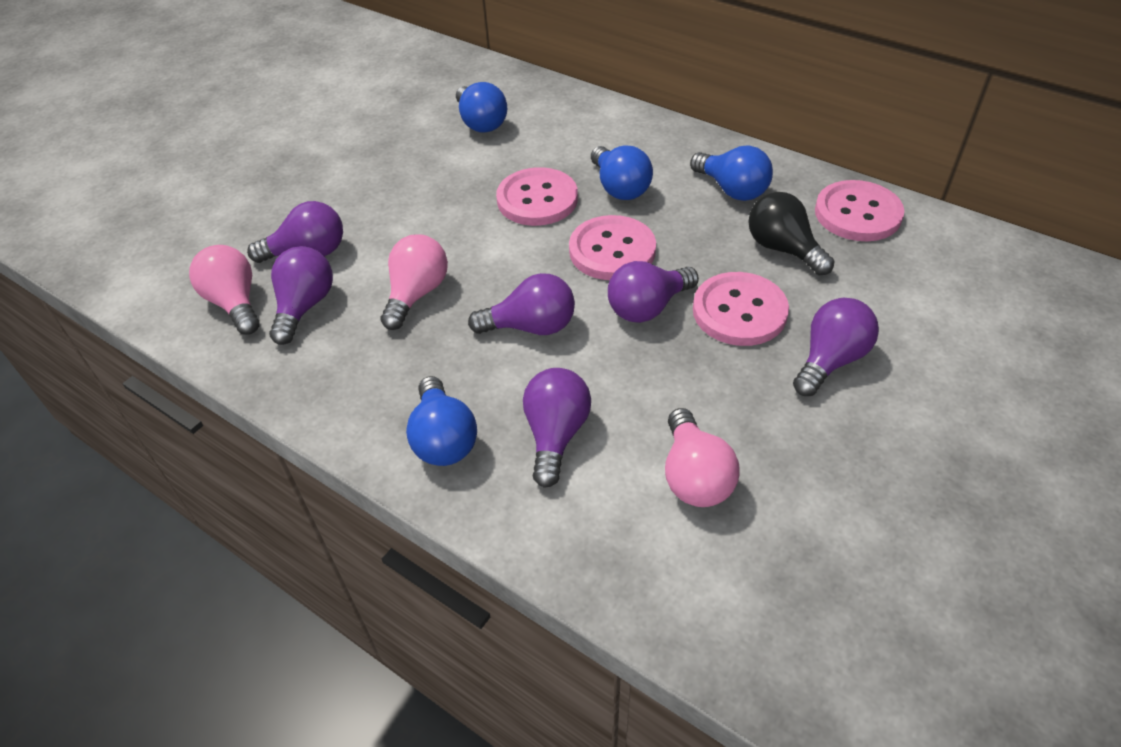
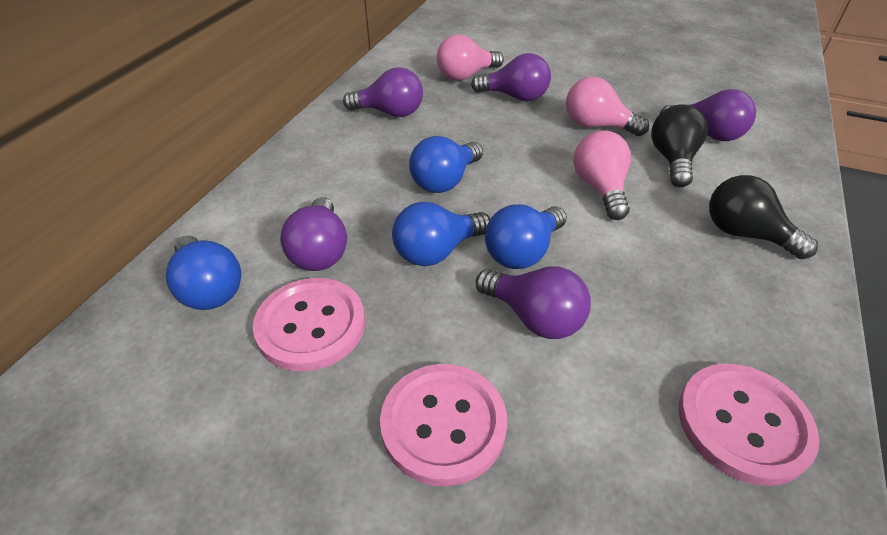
black light bulb: 1 -> 2
pink button: 4 -> 3
purple light bulb: 6 -> 5

